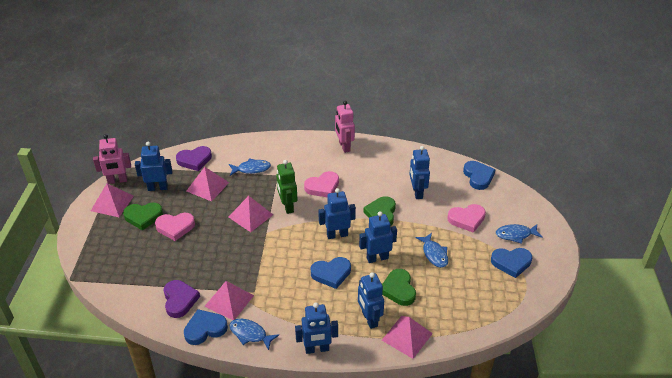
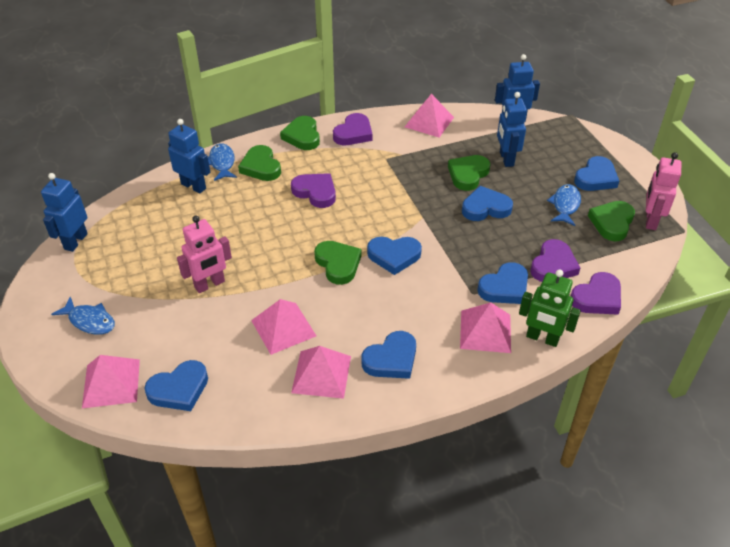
blue fish: 4 -> 3
blue heart: 4 -> 6
blue robot: 6 -> 4
green heart: 3 -> 5
pink heart: 3 -> 0
purple heart: 2 -> 4

